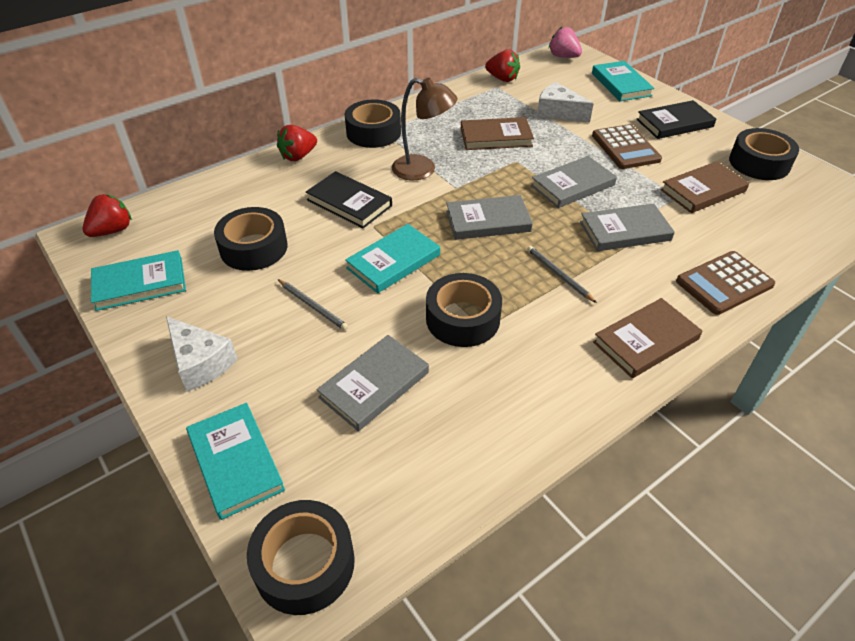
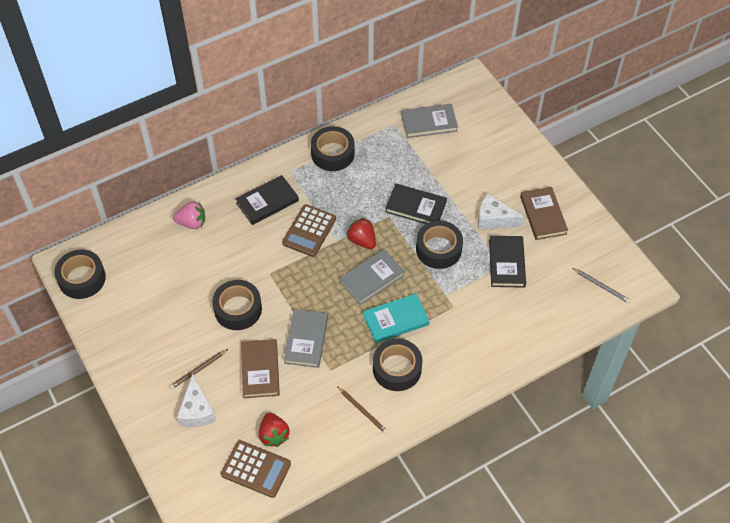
black book: 2 -> 3
brown book: 3 -> 2
brown lamp: 1 -> 0
brown pencil: 0 -> 2
grey book: 4 -> 3
grey pencil: 2 -> 1
red strawberry: 3 -> 2
turquoise book: 4 -> 1

